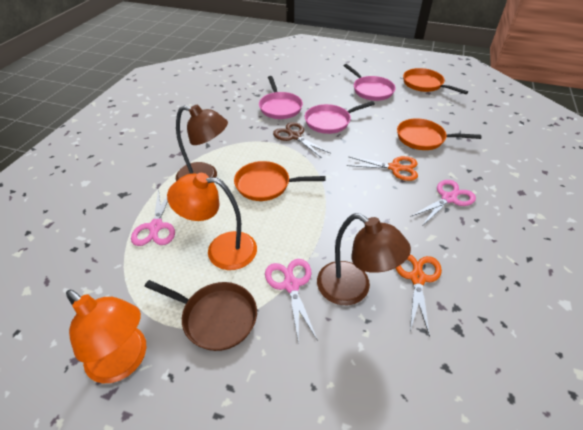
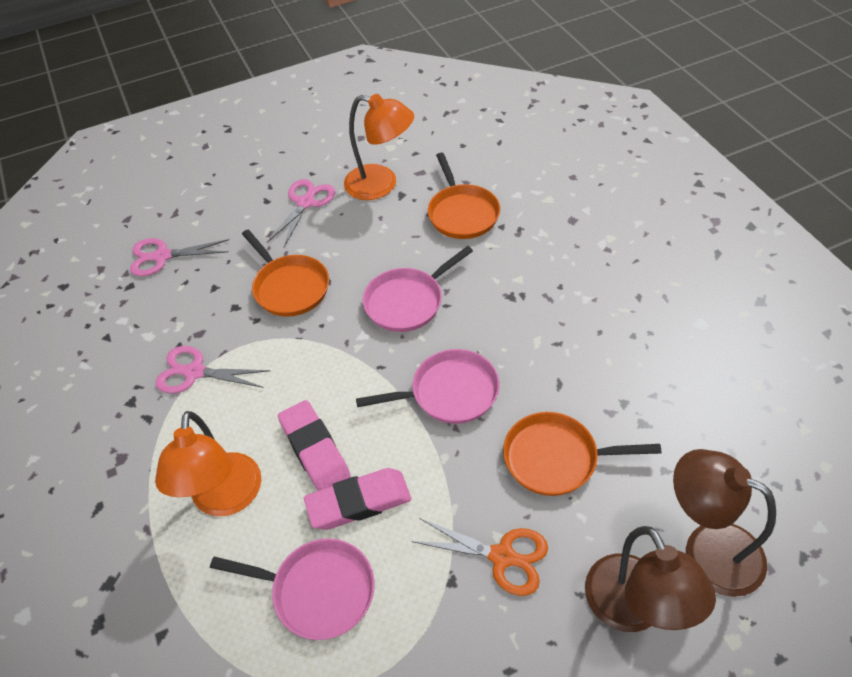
brown pan: 1 -> 0
brown scissors: 1 -> 0
orange scissors: 2 -> 1
pink eraser: 0 -> 2

